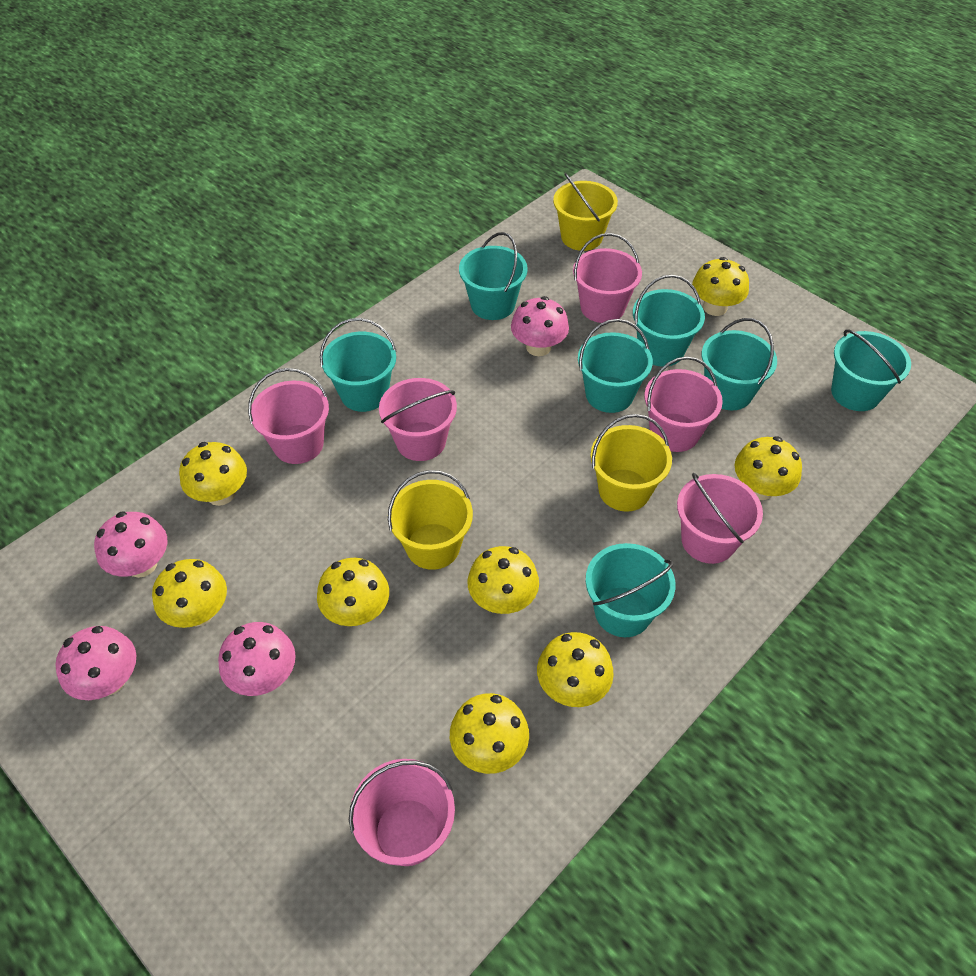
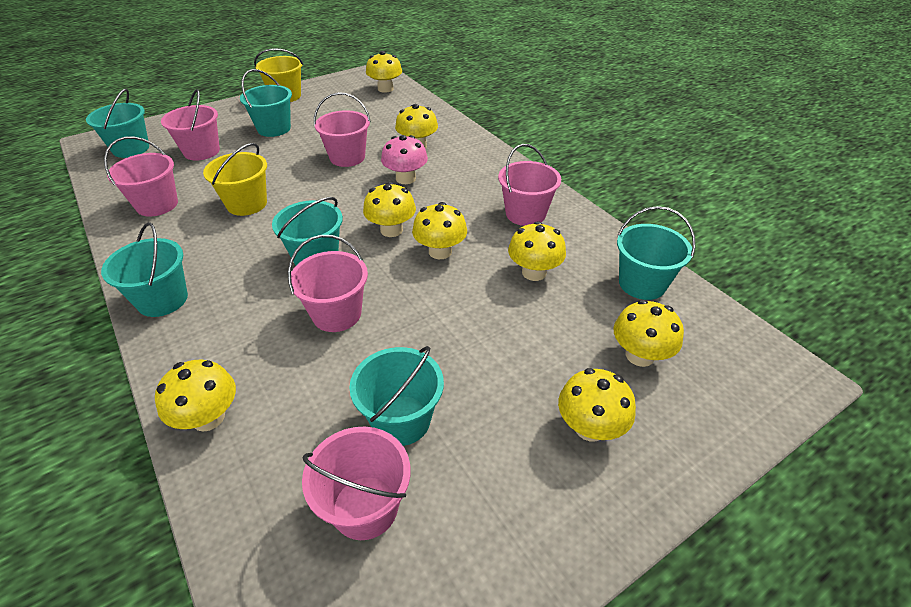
pink mushroom: 4 -> 1
turquoise bucket: 7 -> 6
yellow bucket: 3 -> 2

